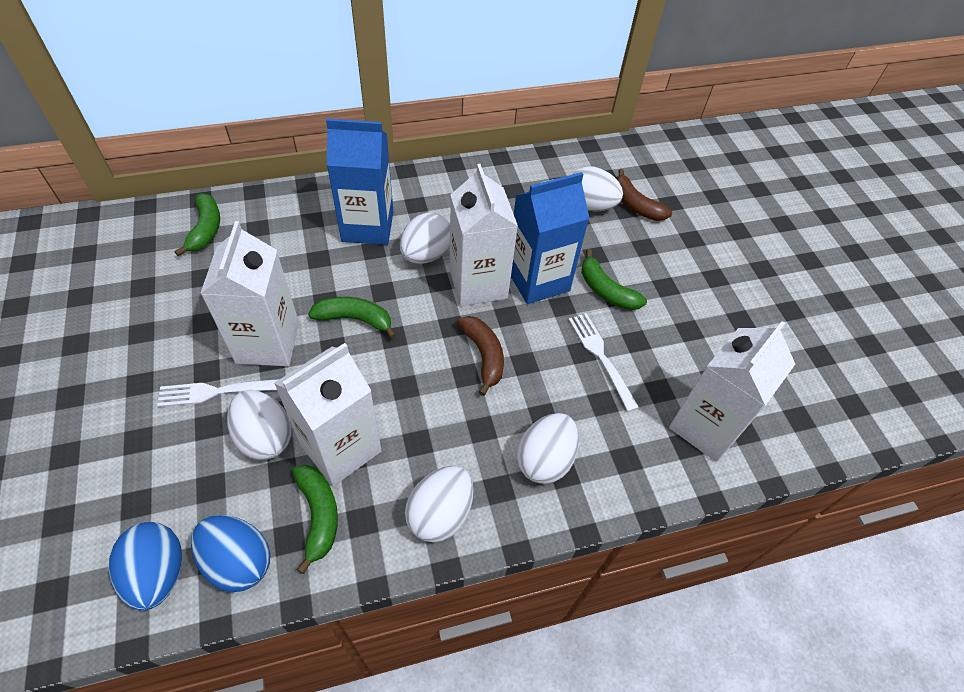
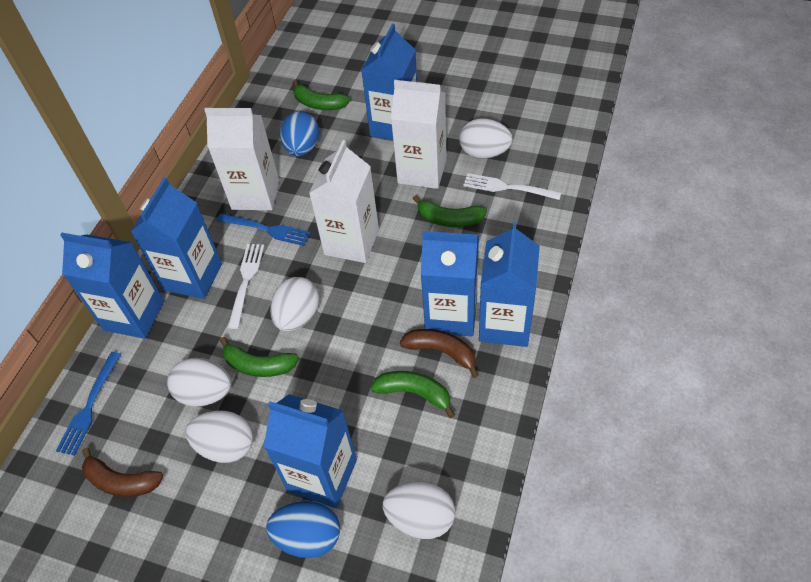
blue carton: 2 -> 6
blue fork: 0 -> 2
white carton: 4 -> 3

